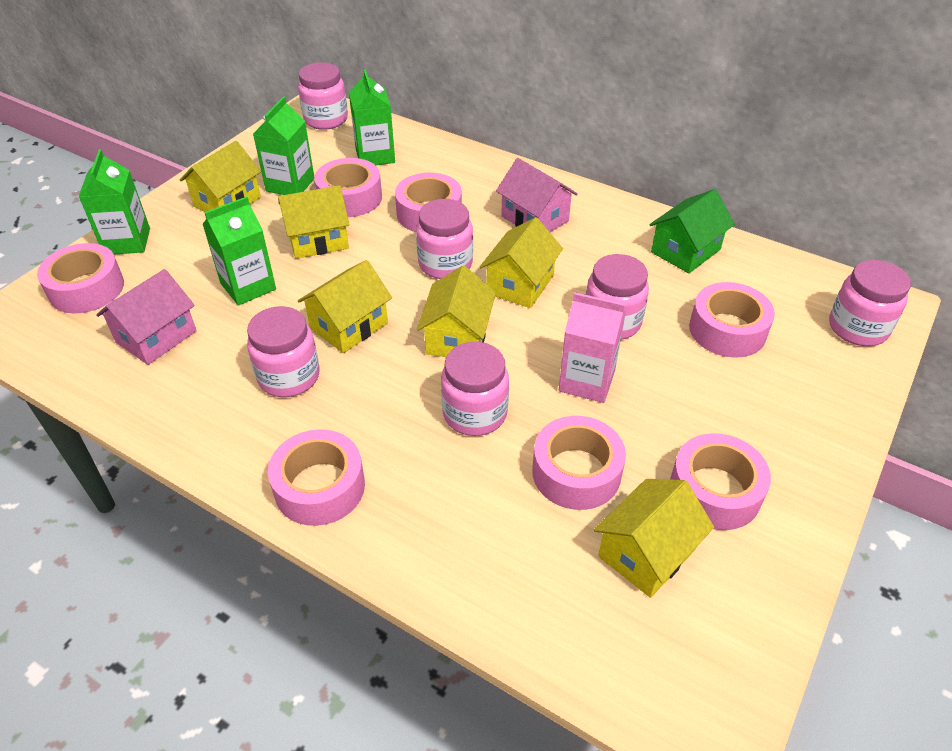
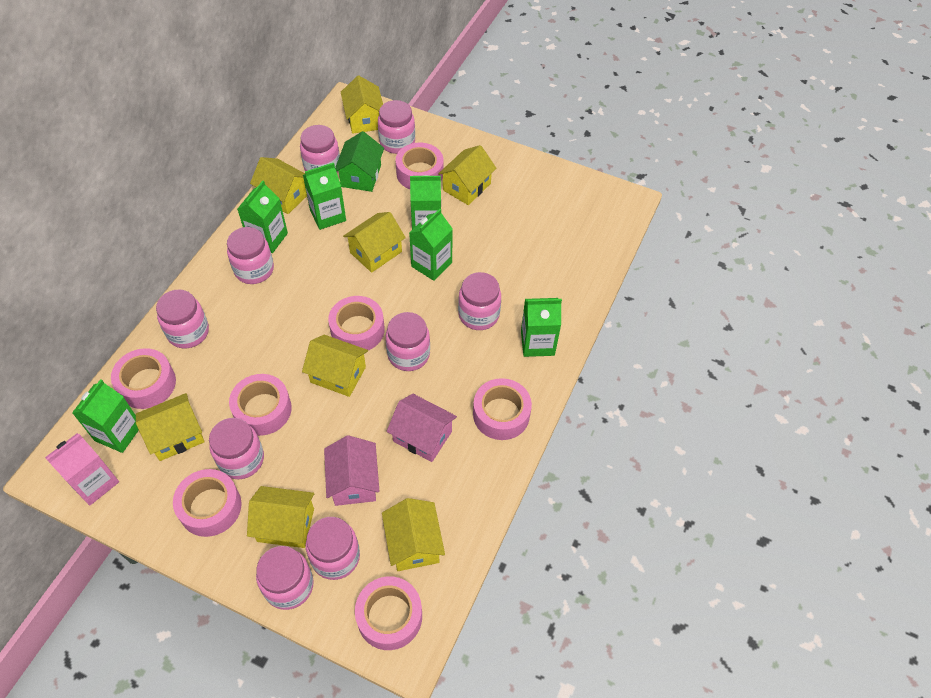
green carton: 4 -> 6
pink jar: 6 -> 9
yellow house: 6 -> 8

